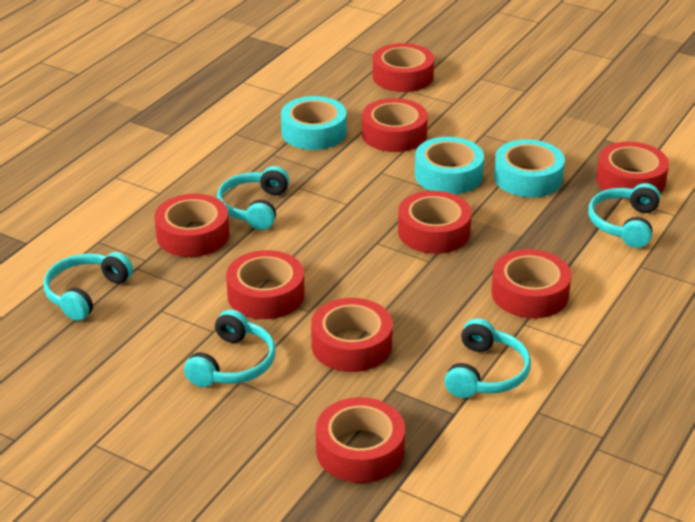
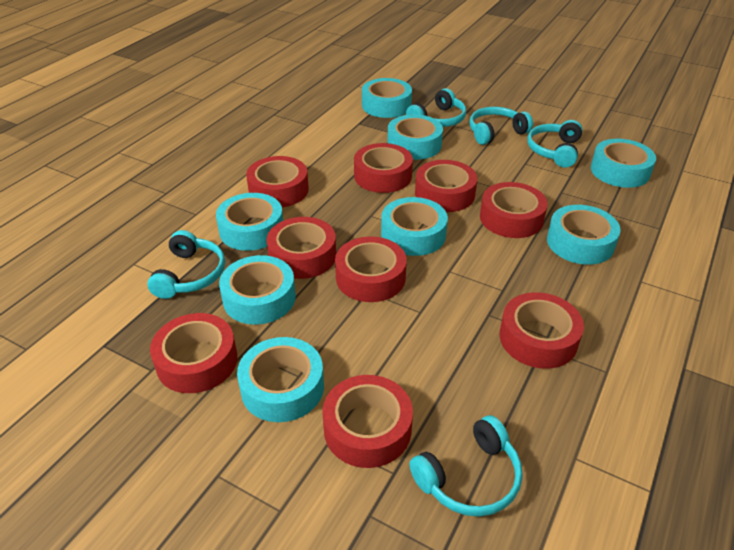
turquoise tape: 3 -> 8

